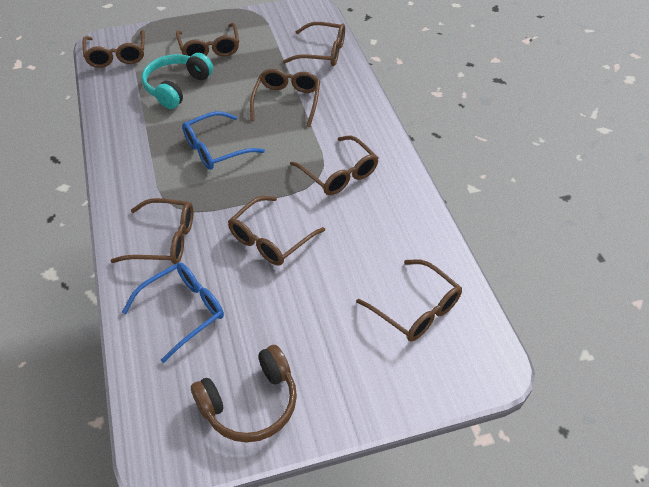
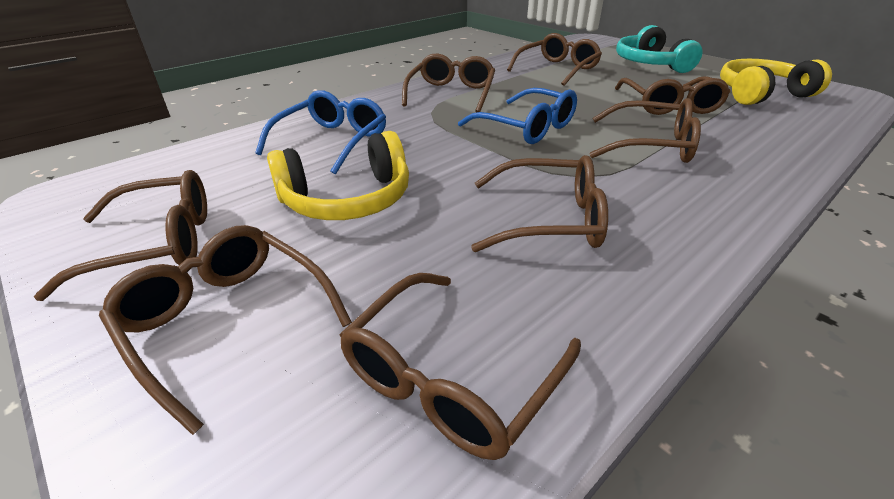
brown headphones: 1 -> 0
yellow headphones: 0 -> 2

